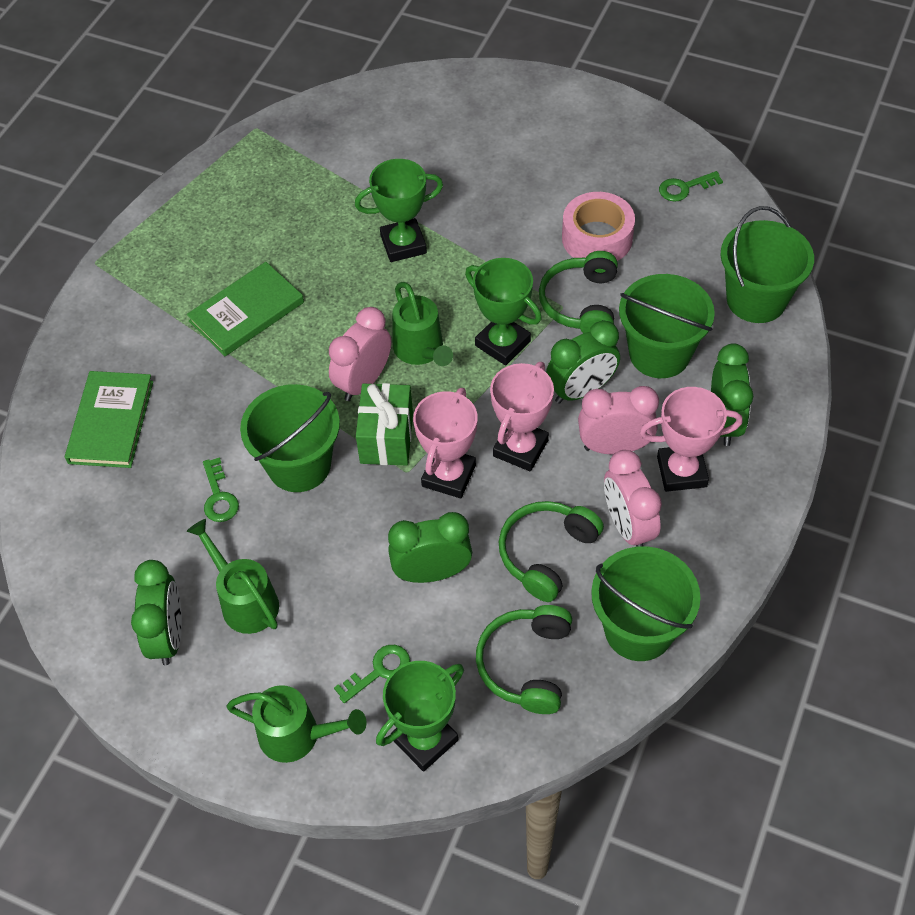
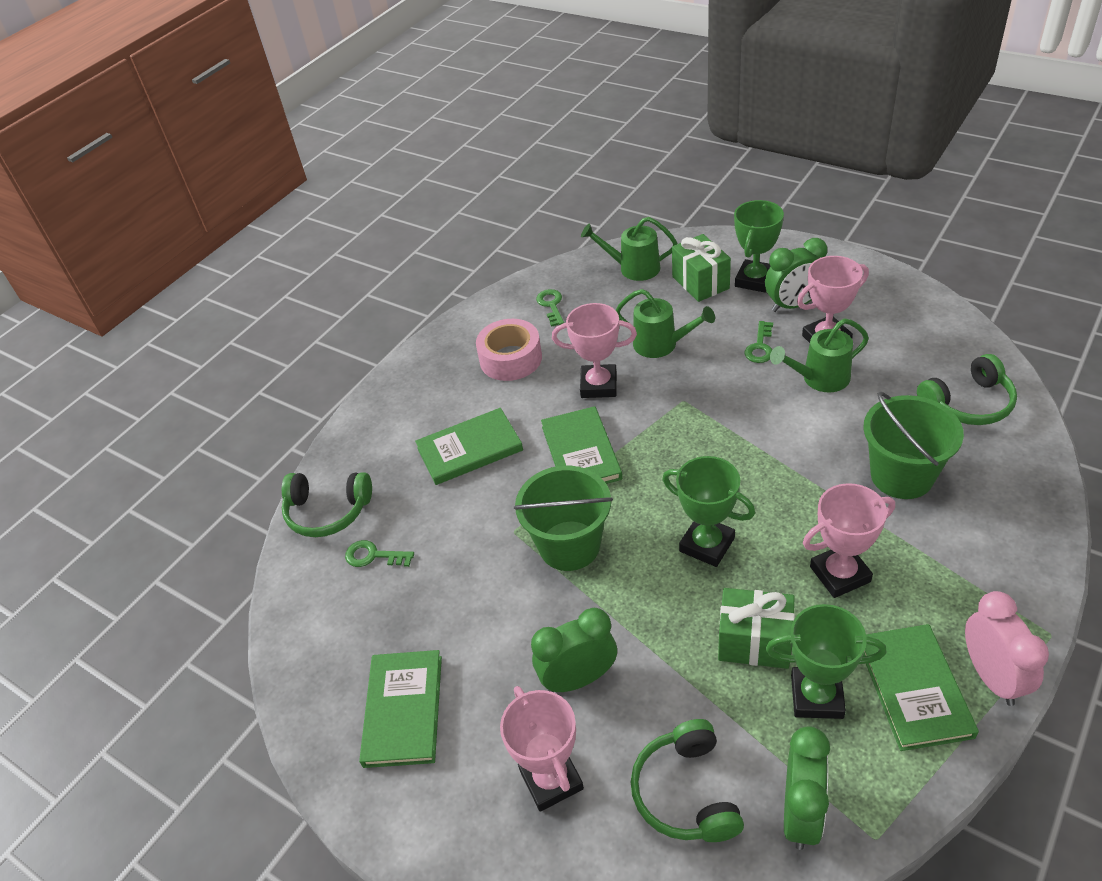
green book: 2 -> 4
green bucket: 4 -> 2
green clock: 4 -> 3
green gift: 1 -> 2
pink clock: 3 -> 1
pink trophy: 3 -> 4

